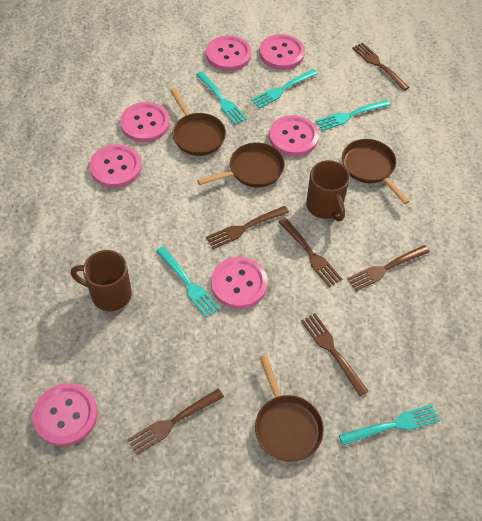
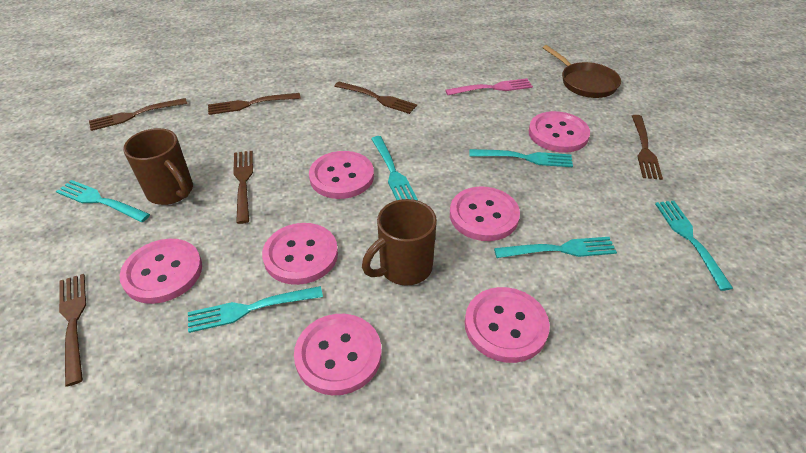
brown pan: 4 -> 1
pink fork: 0 -> 1
turquoise fork: 5 -> 6

